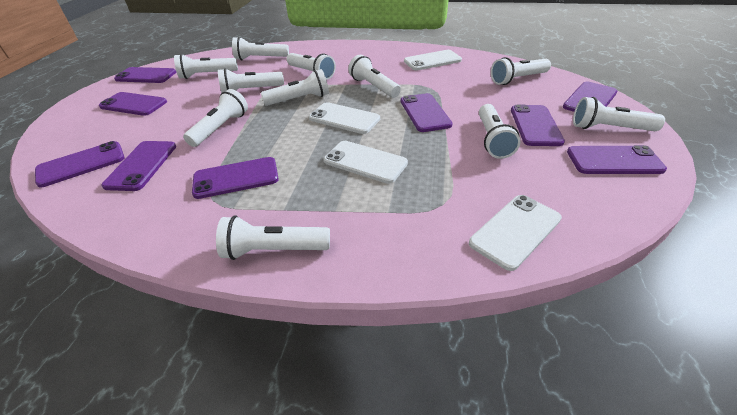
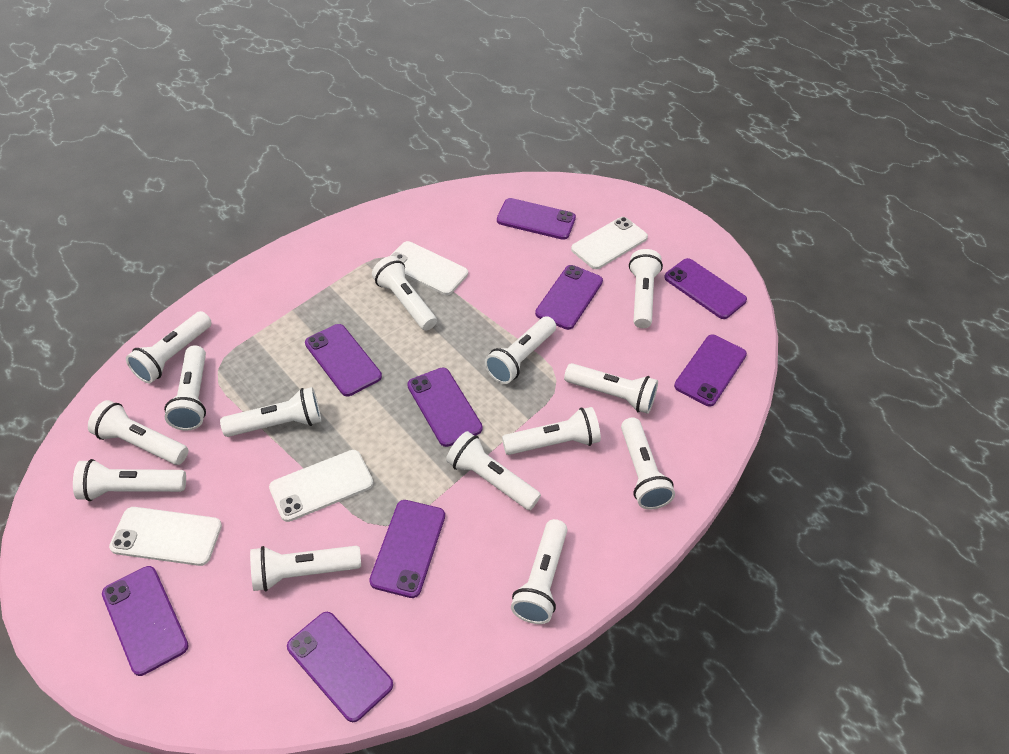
white flashlight: 11 -> 14

